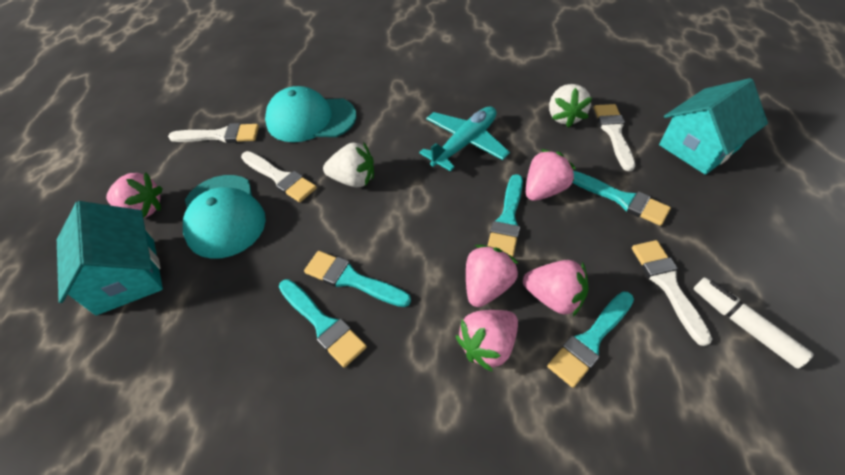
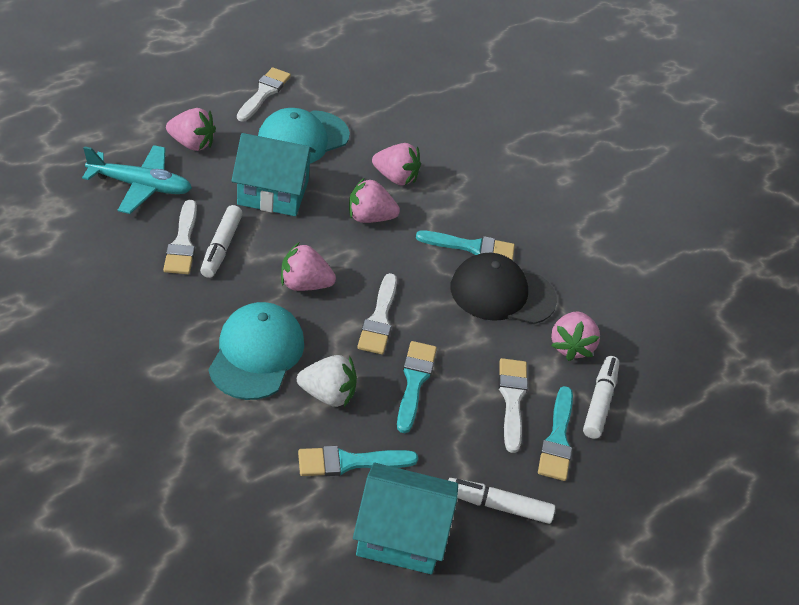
black cap: 0 -> 1
turquoise brush: 5 -> 4
white marker: 1 -> 3
white strawberry: 2 -> 1

